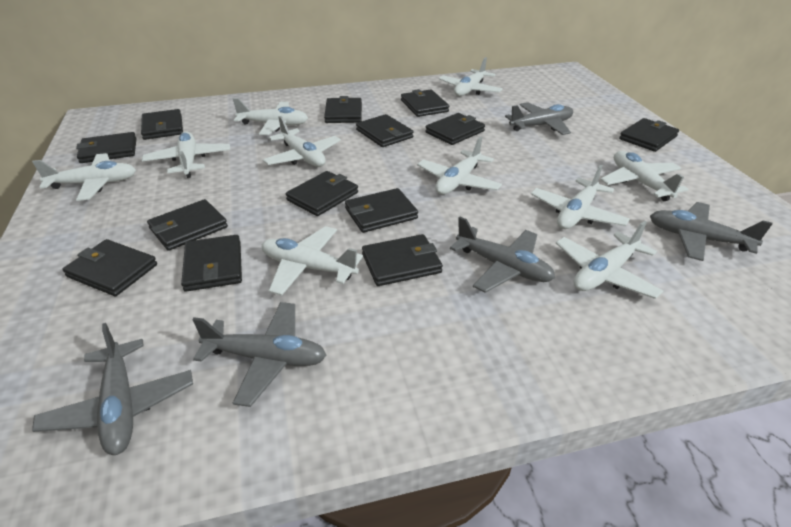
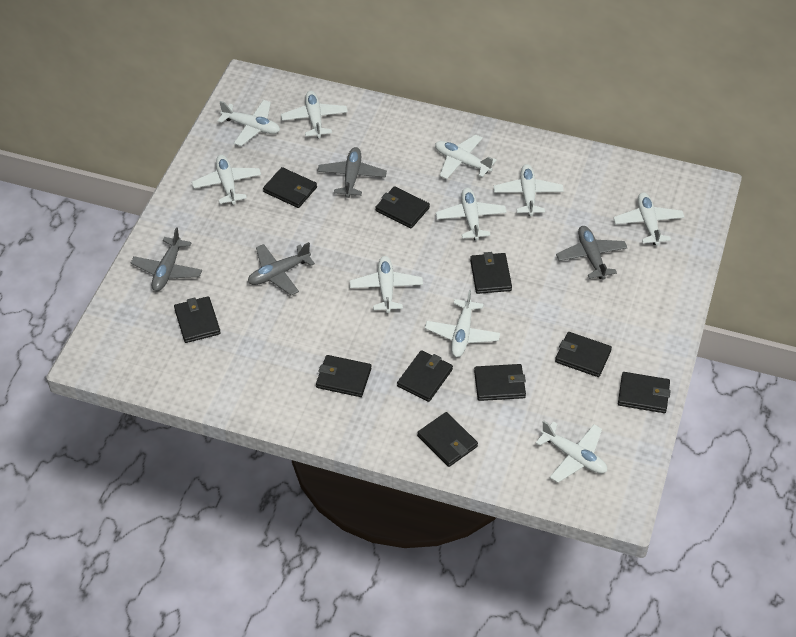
black wallet: 13 -> 10
grey plane: 5 -> 4

